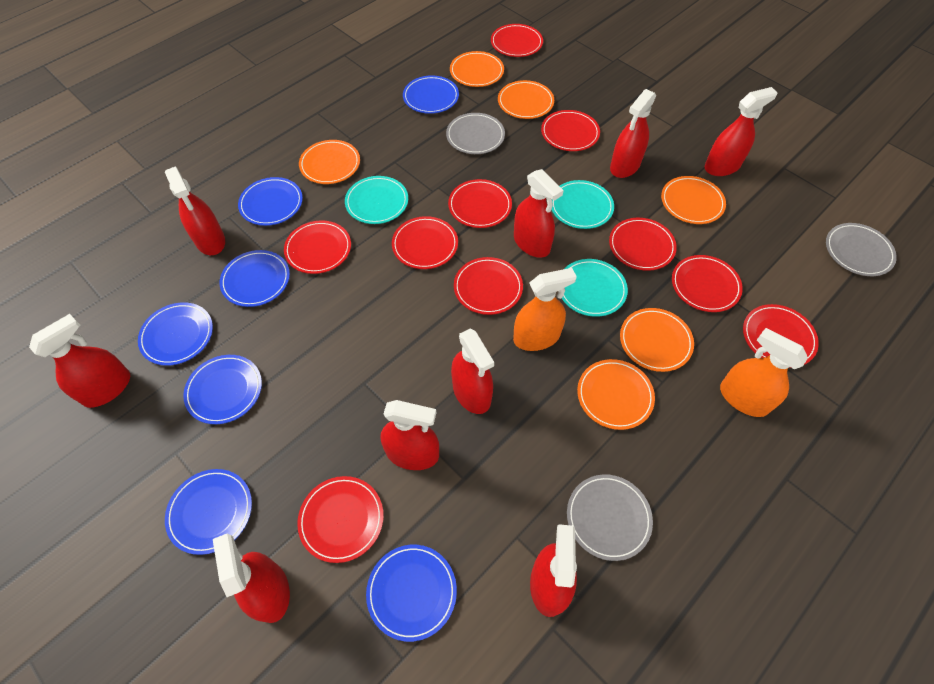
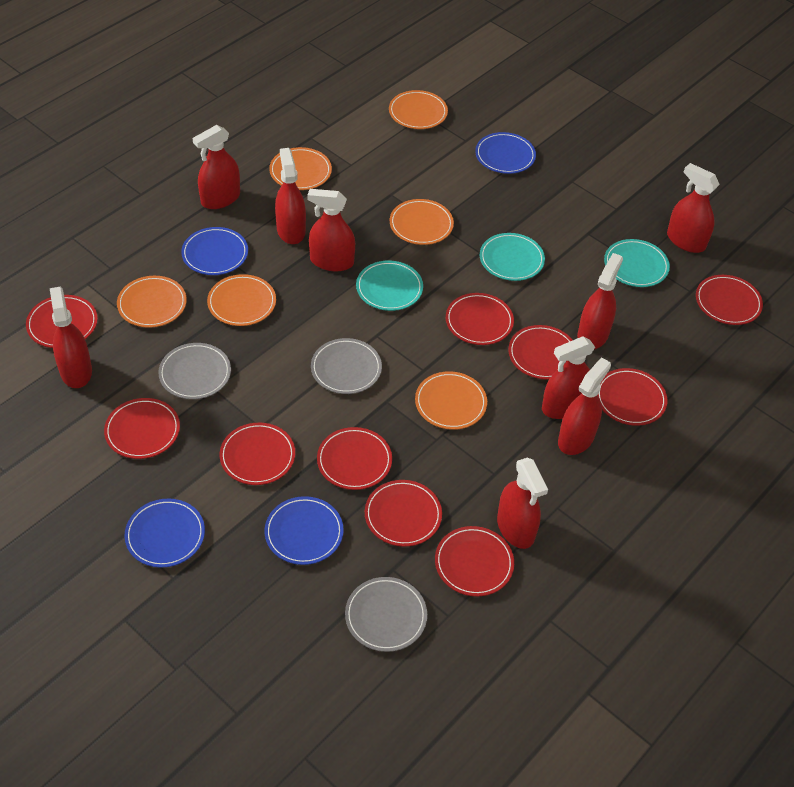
blue plate: 7 -> 4
orange spray bottle: 2 -> 0

